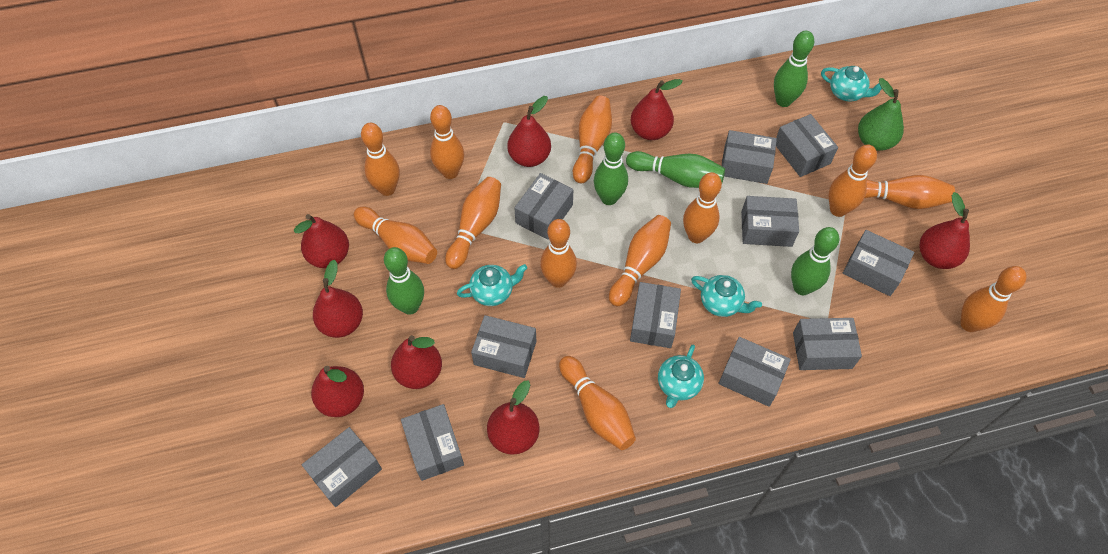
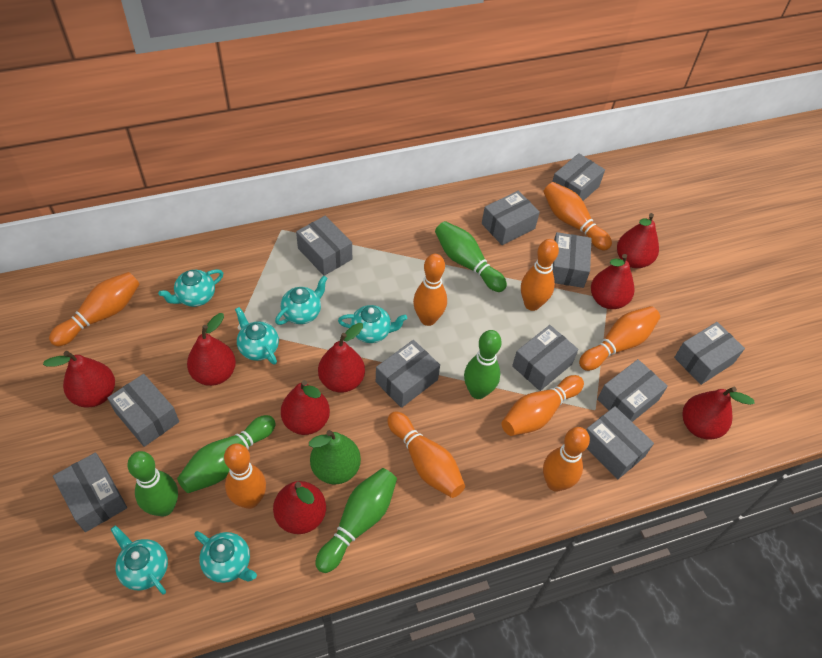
orange bowling pin: 12 -> 9
turquoise teapot: 4 -> 6

